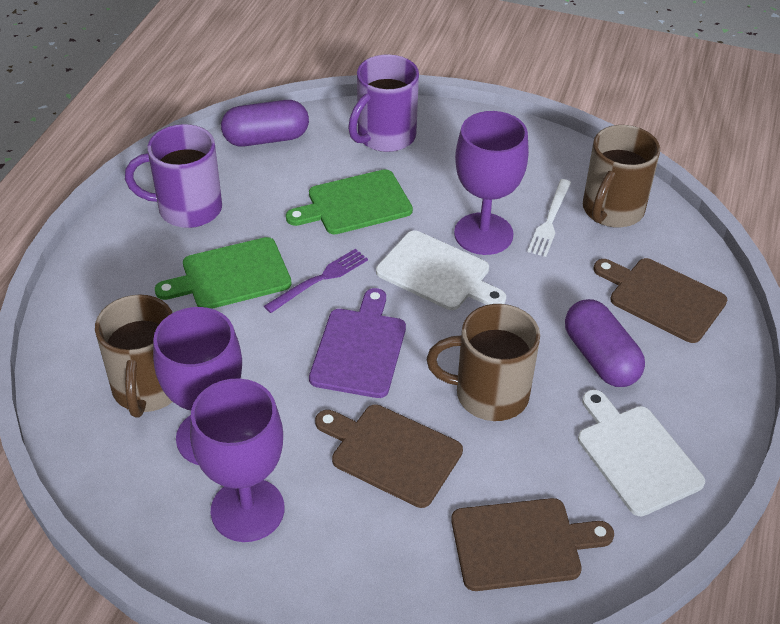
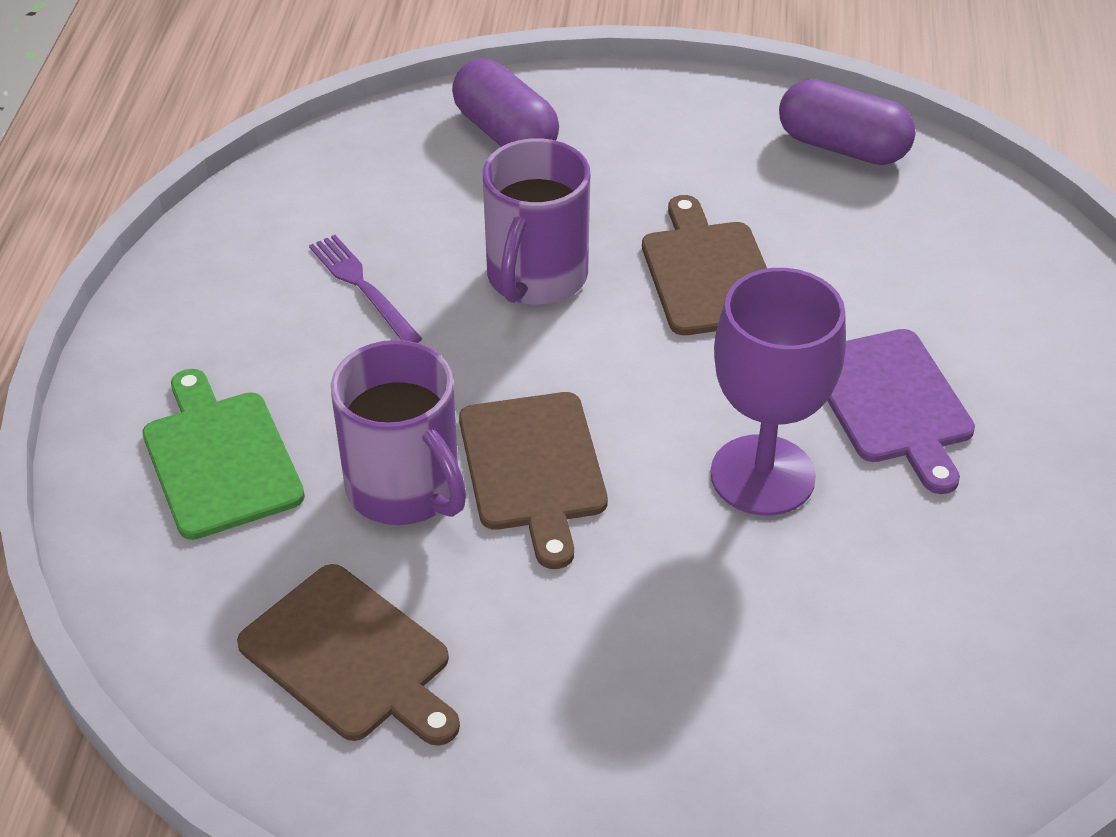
brown mug: 3 -> 0
green cutting board: 2 -> 1
purple goblet: 3 -> 1
white cutting board: 2 -> 0
white fork: 1 -> 0

